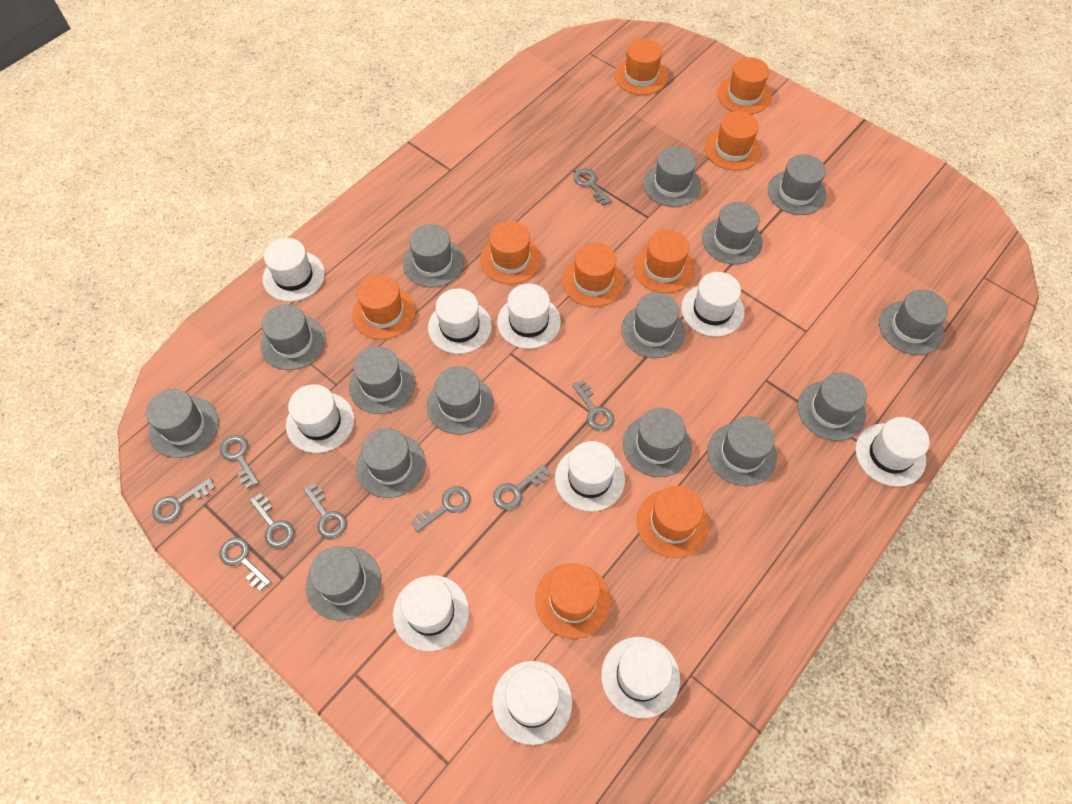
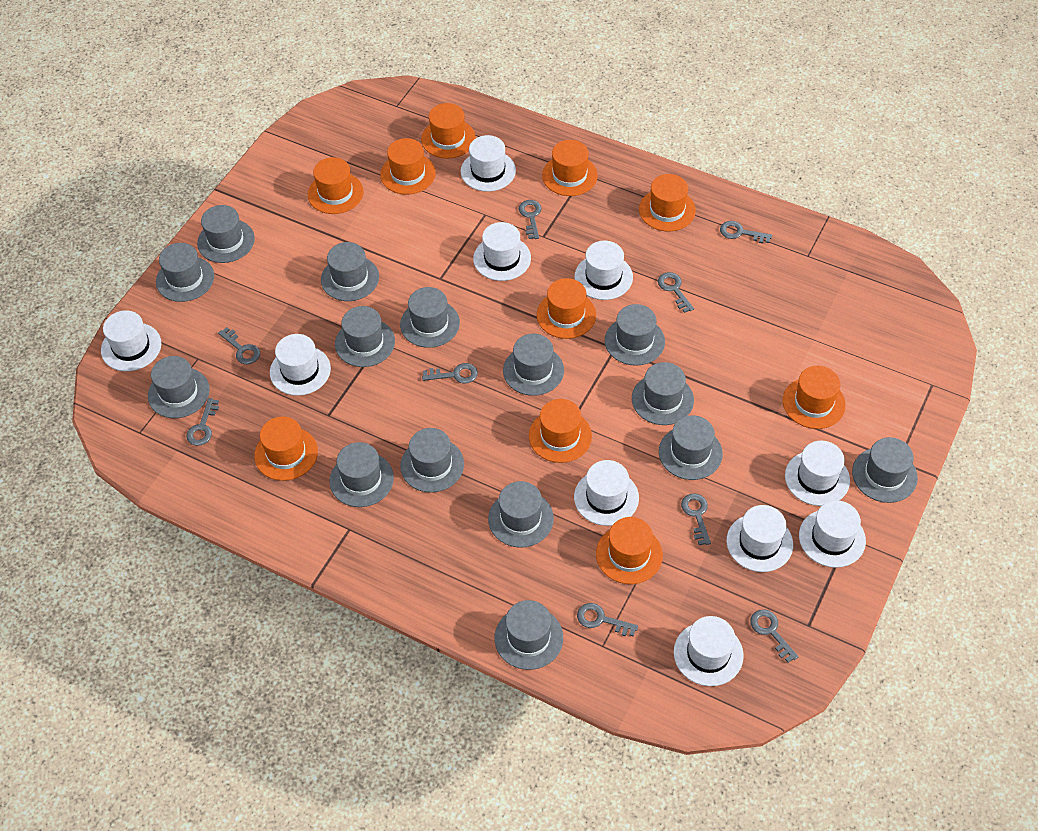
orange hat: 9 -> 10

